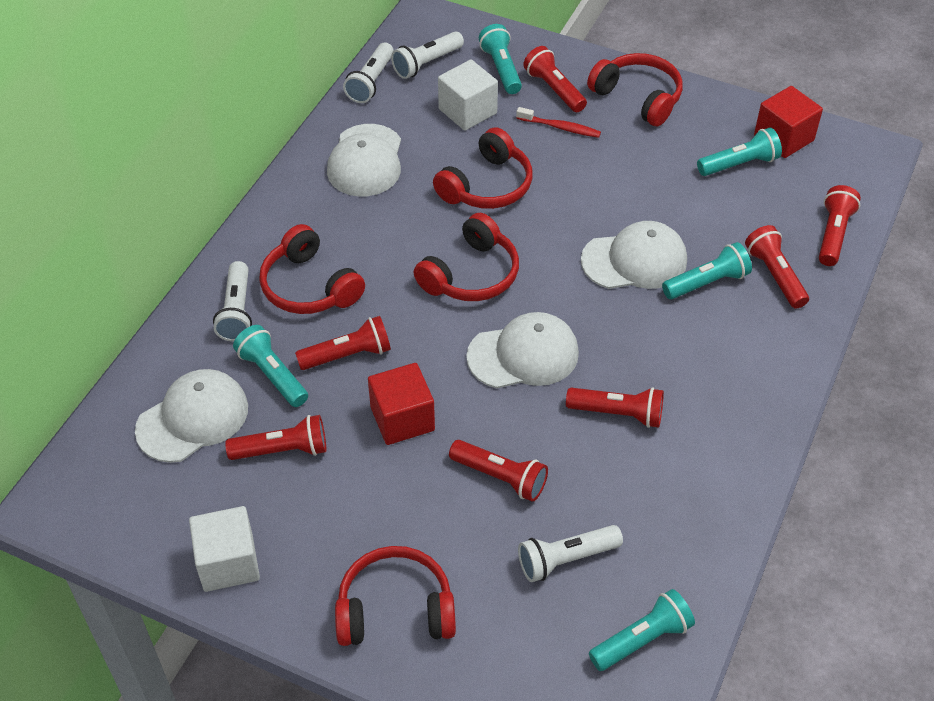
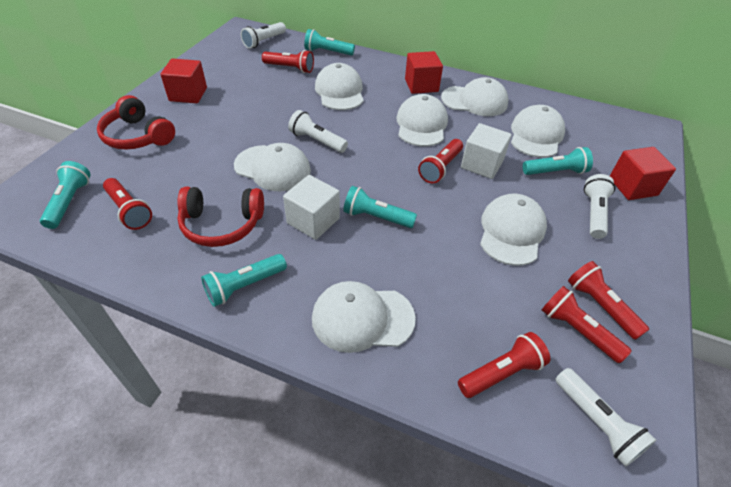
red cube: 2 -> 3
red flashlight: 7 -> 6
red headphones: 5 -> 2
red toothbrush: 1 -> 0
white cap: 4 -> 7

